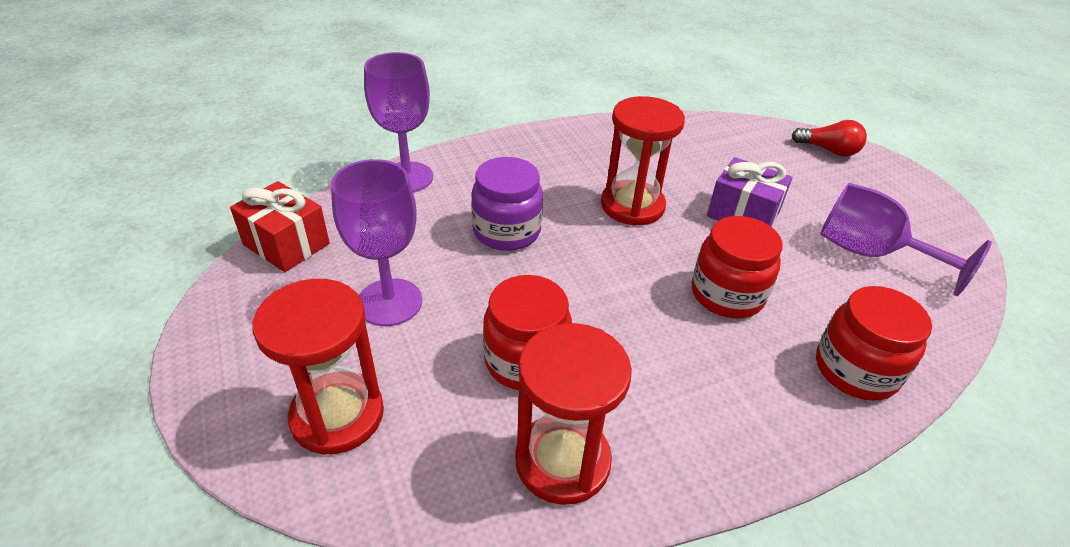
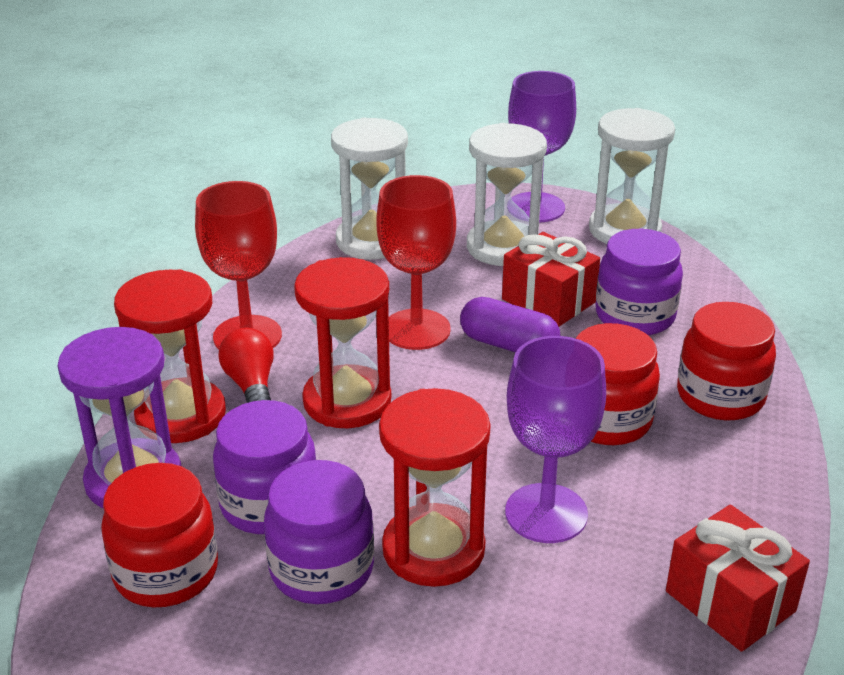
purple capsule: 0 -> 1
purple gift: 1 -> 0
purple goblet: 3 -> 2
purple hourglass: 0 -> 1
purple jar: 1 -> 3
red gift: 1 -> 2
red goblet: 0 -> 2
white hourglass: 0 -> 3

